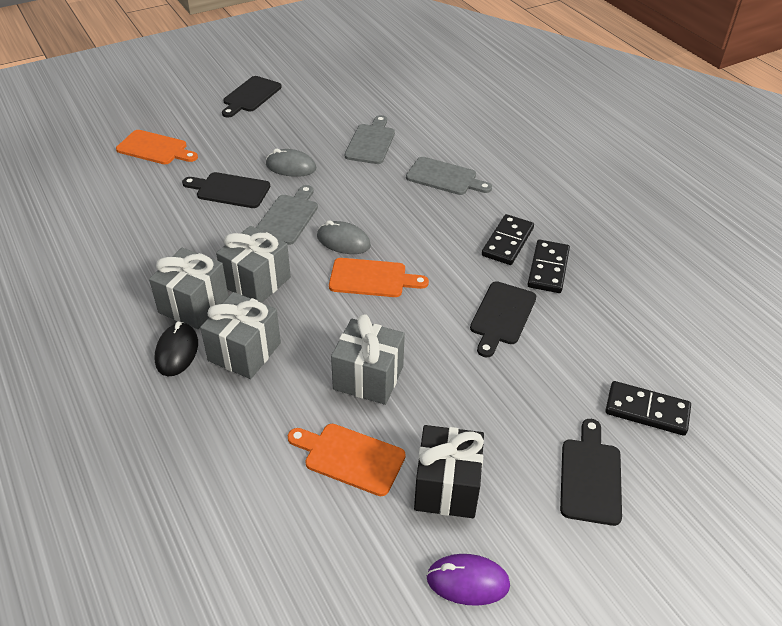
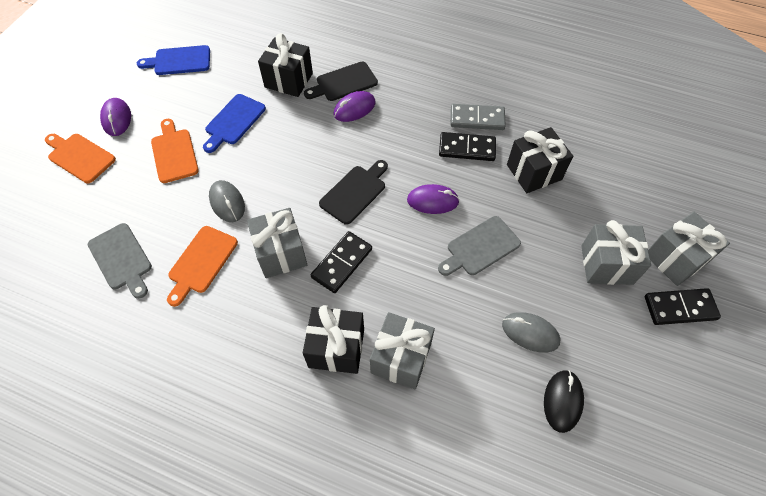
black cutting board: 4 -> 2
black gift: 1 -> 3
blue cutting board: 0 -> 2
grey cutting board: 3 -> 2
grey domino: 0 -> 1
purple mouse: 1 -> 3

